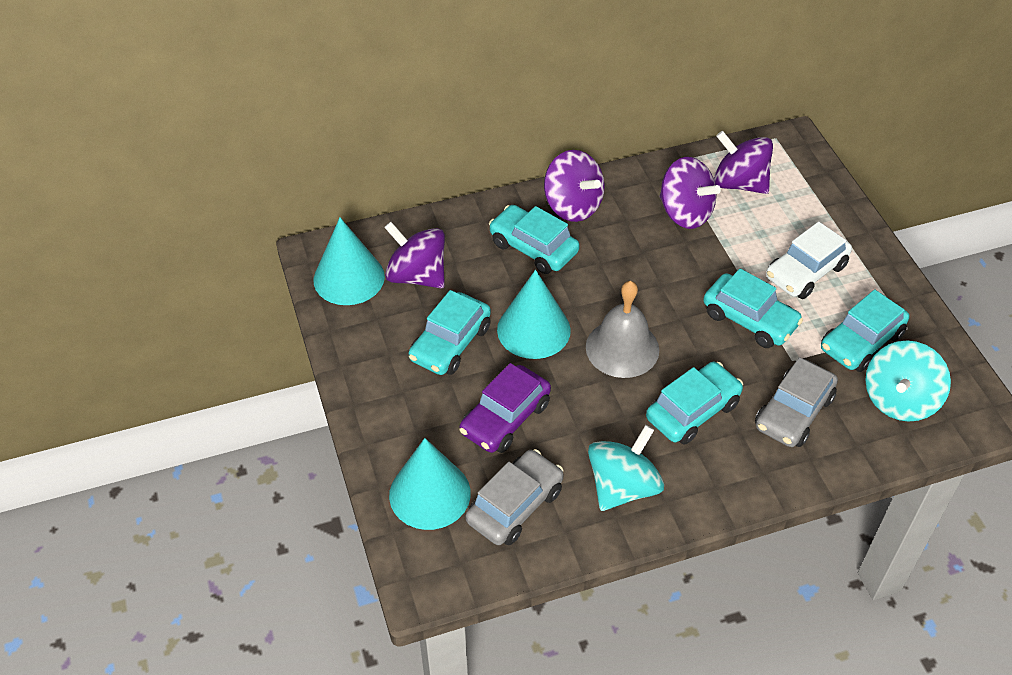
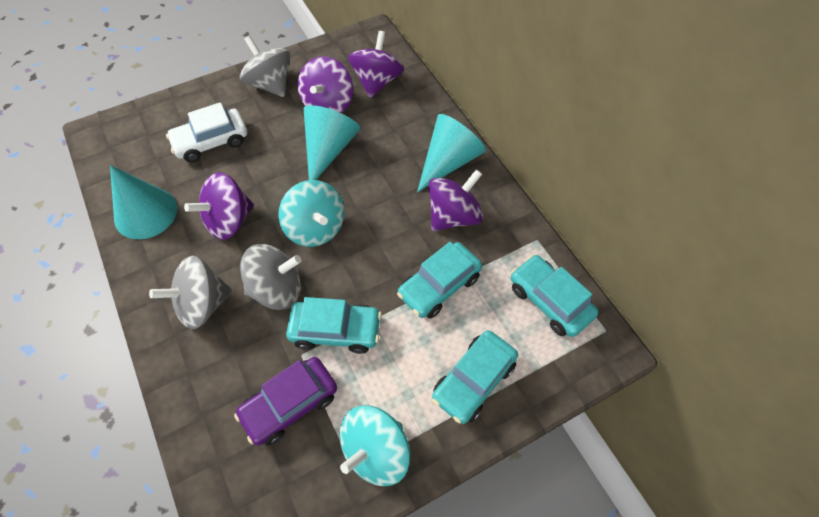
grey bell: 1 -> 0
grey car: 2 -> 0
grey spinning top: 0 -> 3
turquoise car: 5 -> 4

